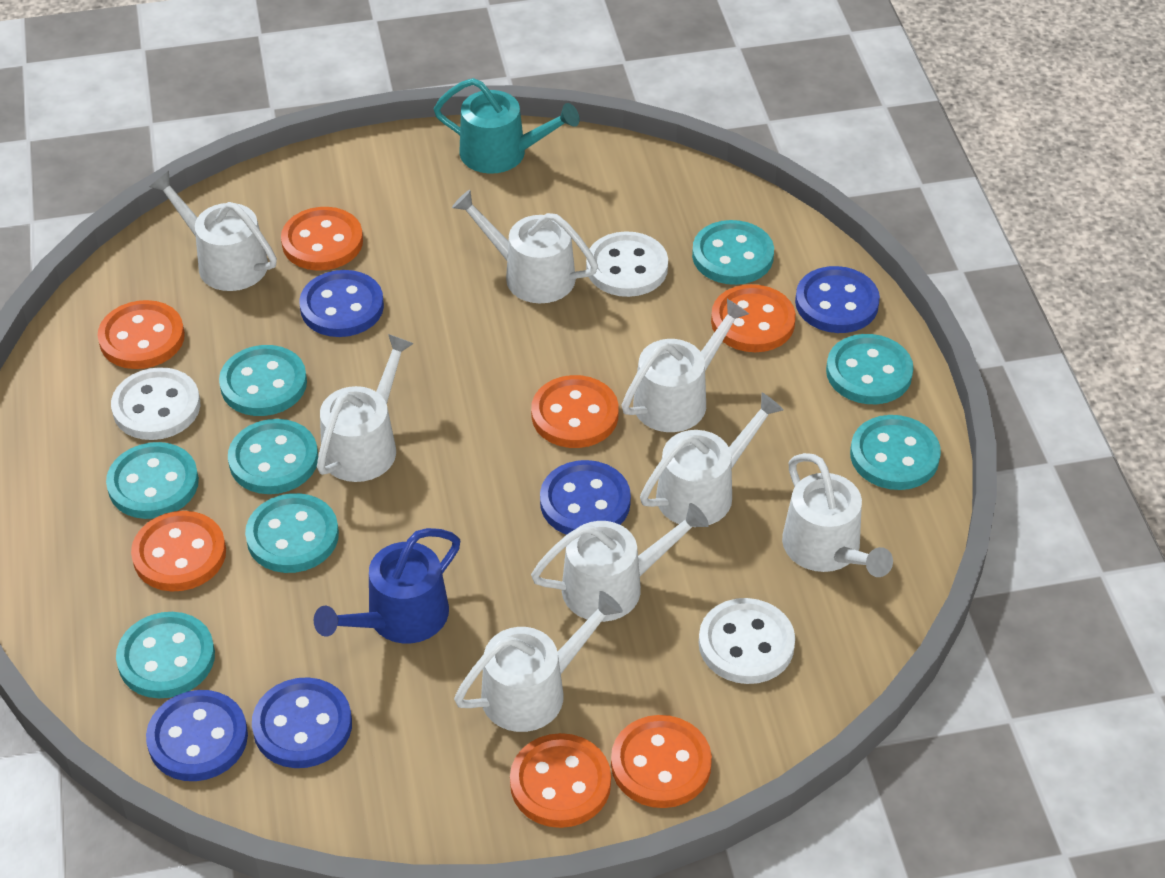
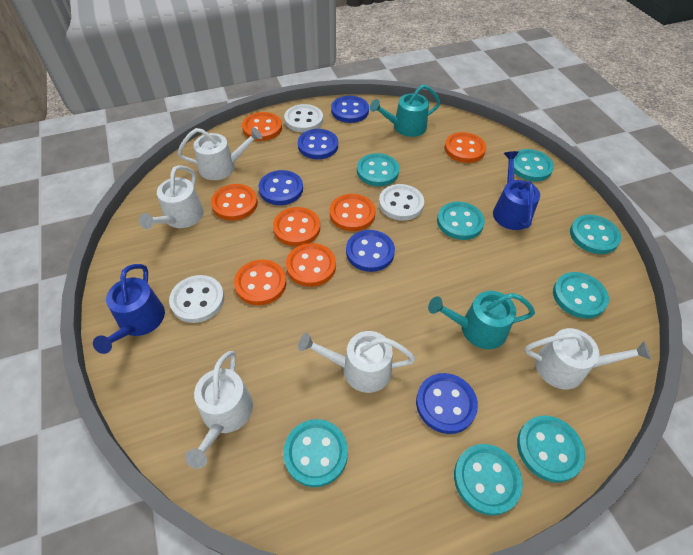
blue watering can: 1 -> 2
turquoise watering can: 1 -> 2
white watering can: 8 -> 5

